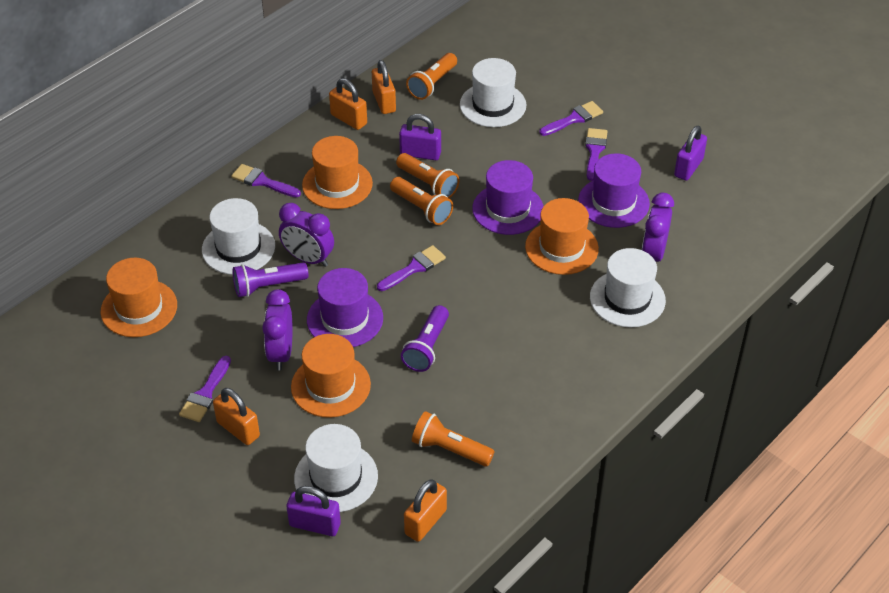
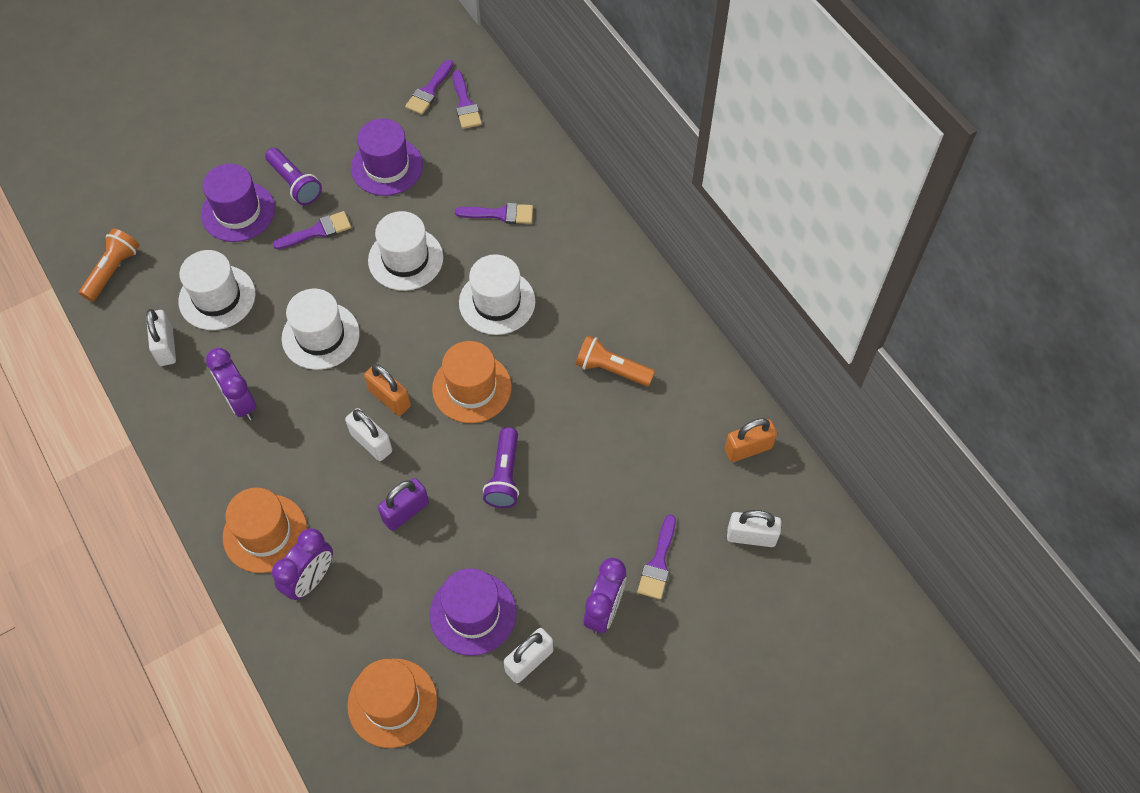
orange flashlight: 4 -> 2
orange hat: 4 -> 3
orange padlock: 4 -> 2
purple padlock: 3 -> 1
white padlock: 0 -> 4

